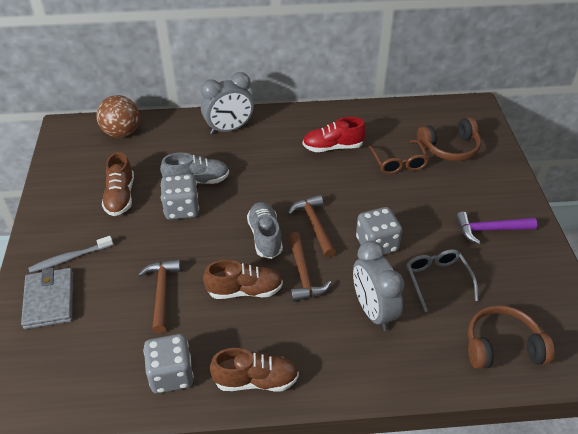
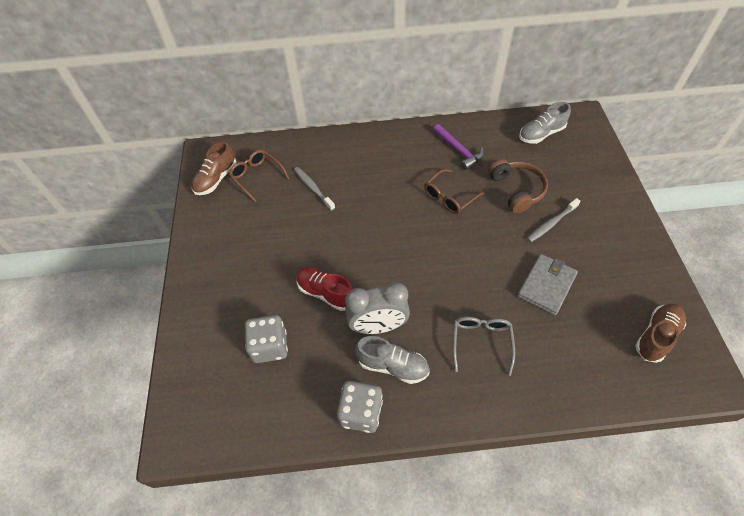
brown ball: 1 -> 0
brown glasses: 1 -> 2
brown hammer: 3 -> 0
brown headphones: 2 -> 1
brown shoe: 3 -> 2
grey clock: 2 -> 1
grey dice: 3 -> 2
grey toothbrush: 1 -> 2

